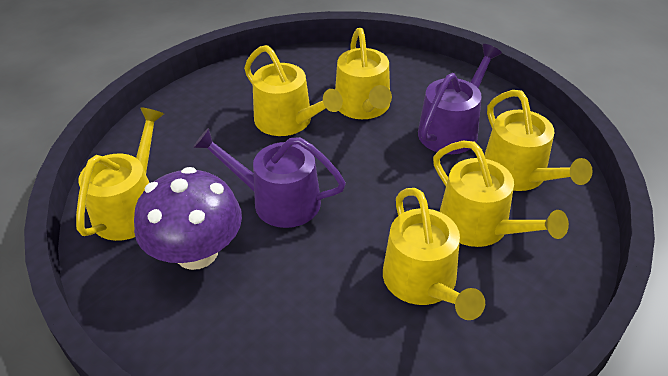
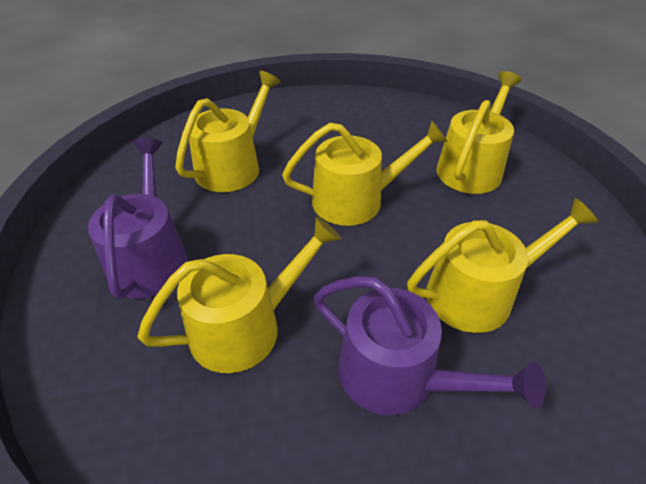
purple mushroom: 1 -> 0
yellow watering can: 6 -> 5

